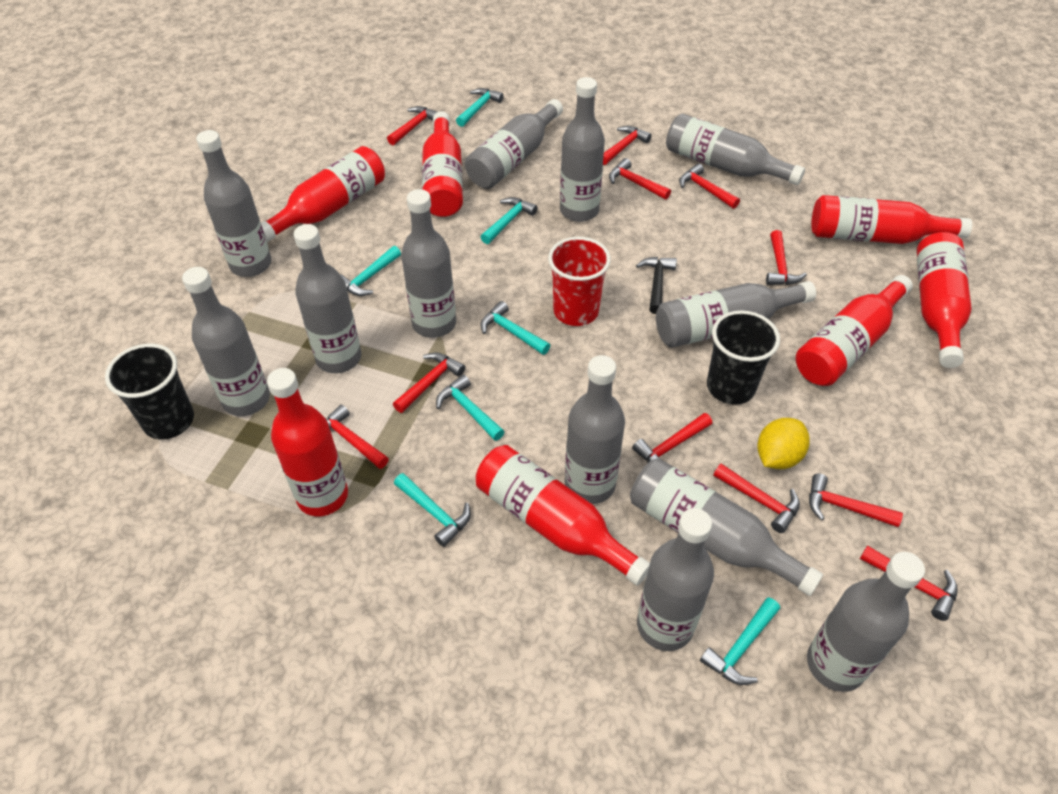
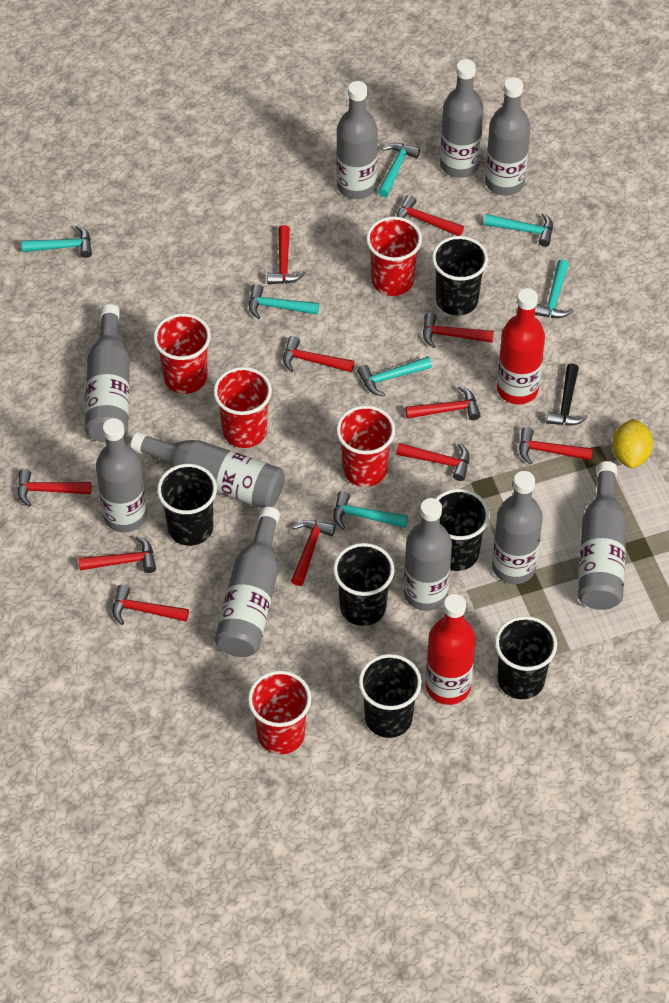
black cup: 2 -> 6
grey bottle: 12 -> 10
red bottle: 7 -> 2
red cup: 1 -> 5

